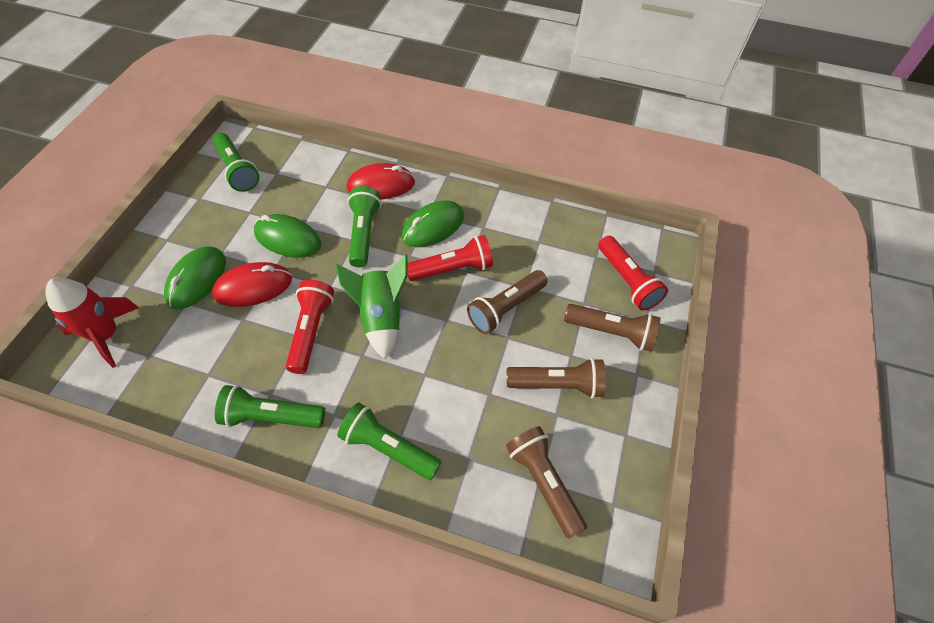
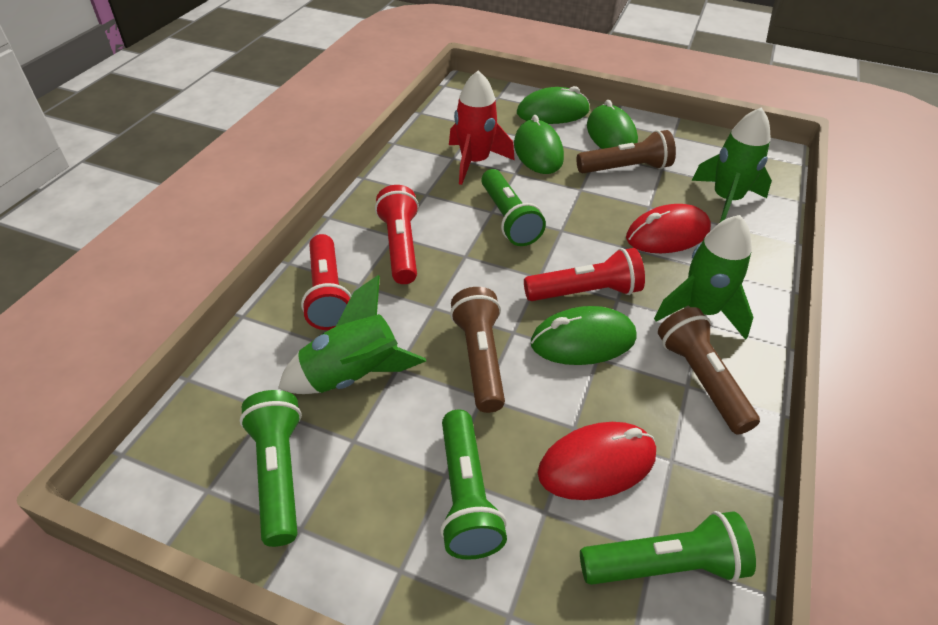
brown flashlight: 4 -> 3
green mouse: 3 -> 4
green rocket: 1 -> 3

